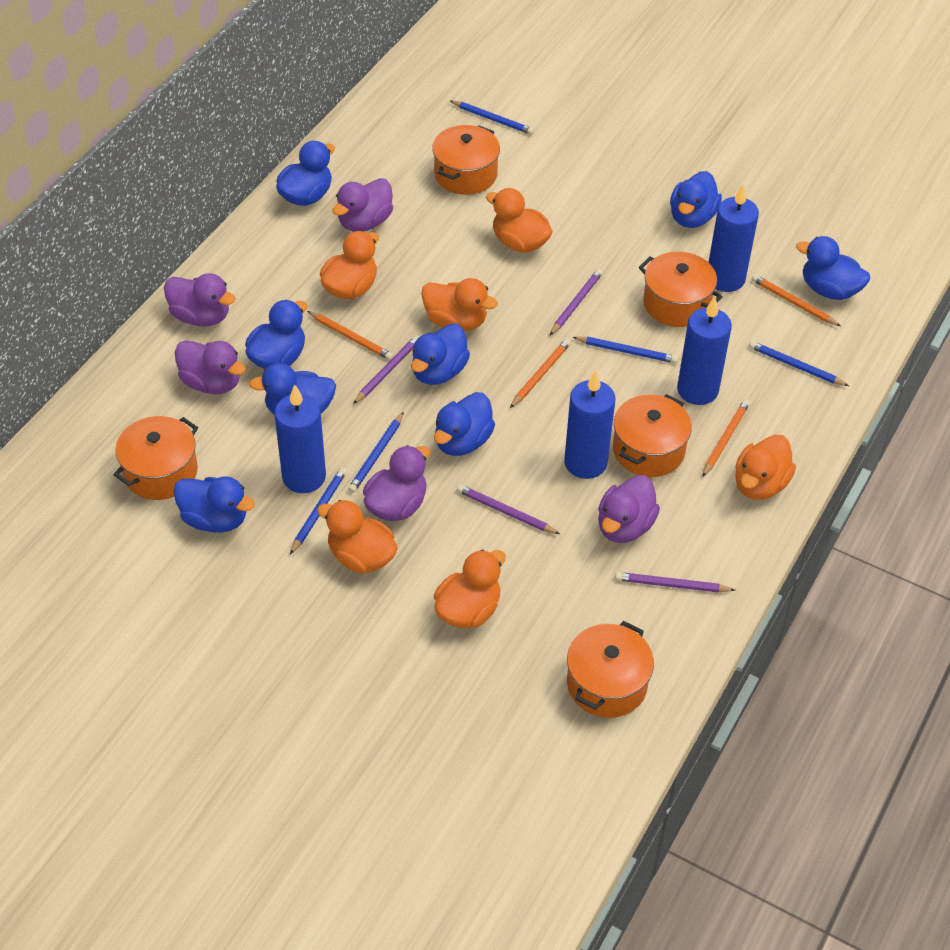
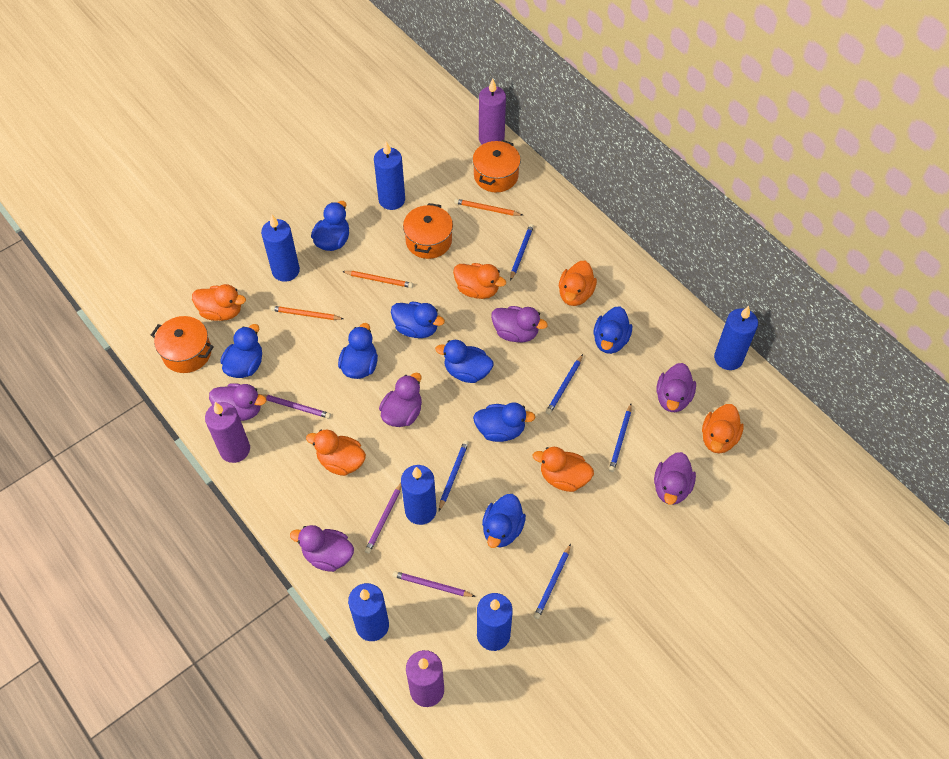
blue candle: 4 -> 6
orange pencil: 4 -> 3
orange pot: 5 -> 3
purple candle: 0 -> 3
purple duck: 5 -> 6
purple pencil: 4 -> 3

